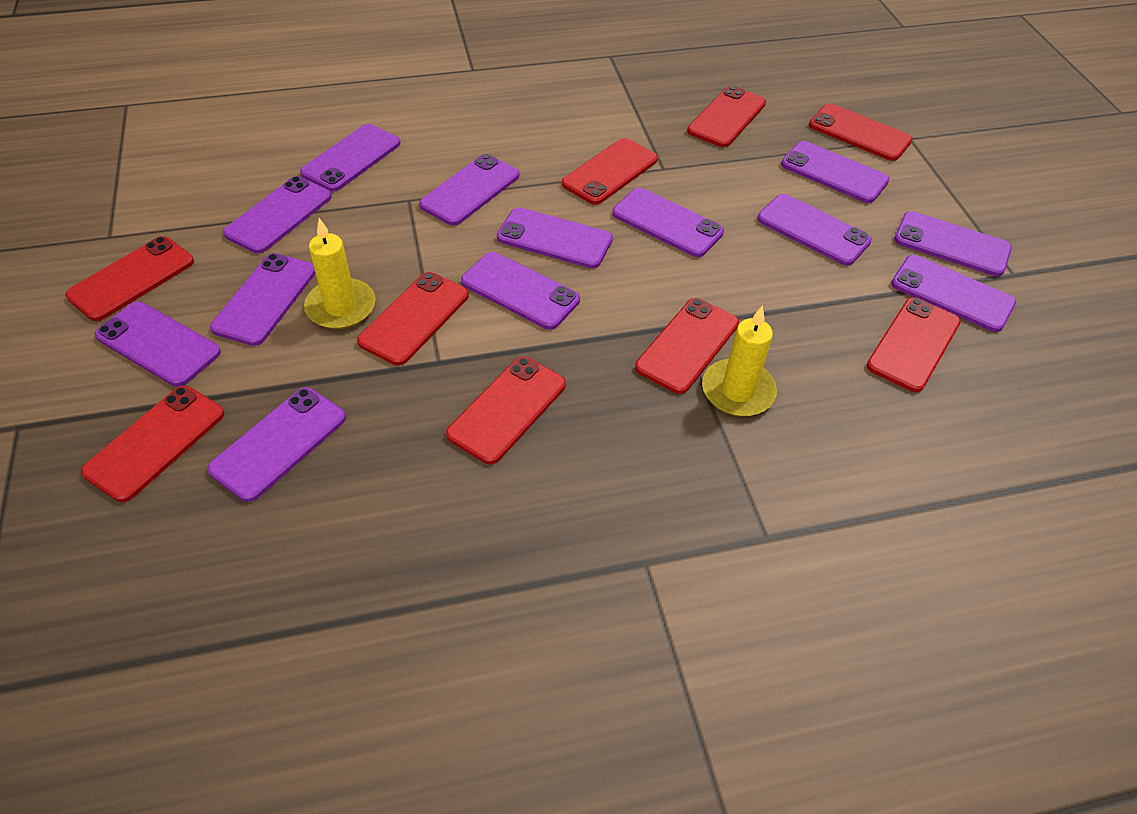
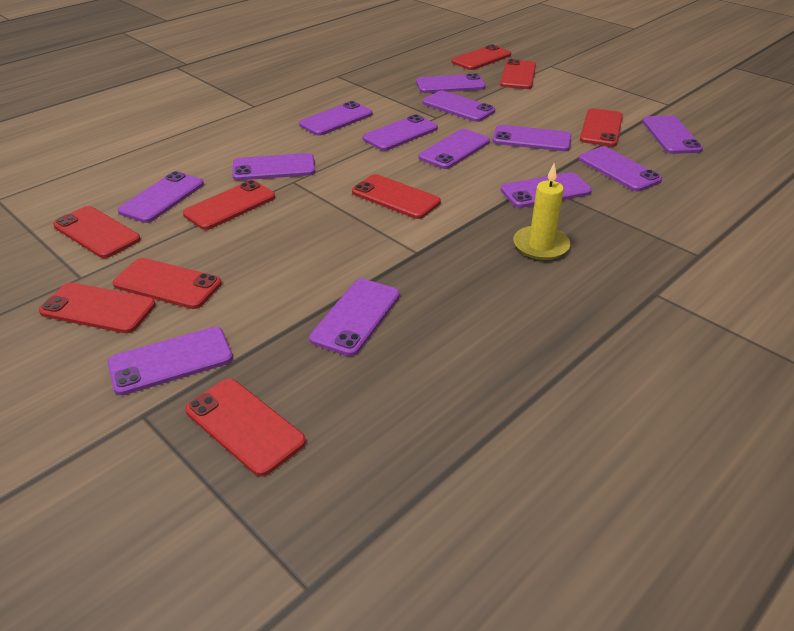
yellow candle: 2 -> 1

